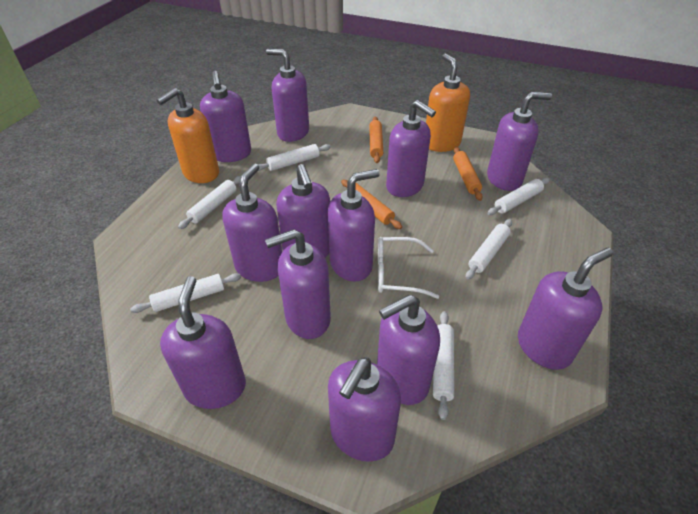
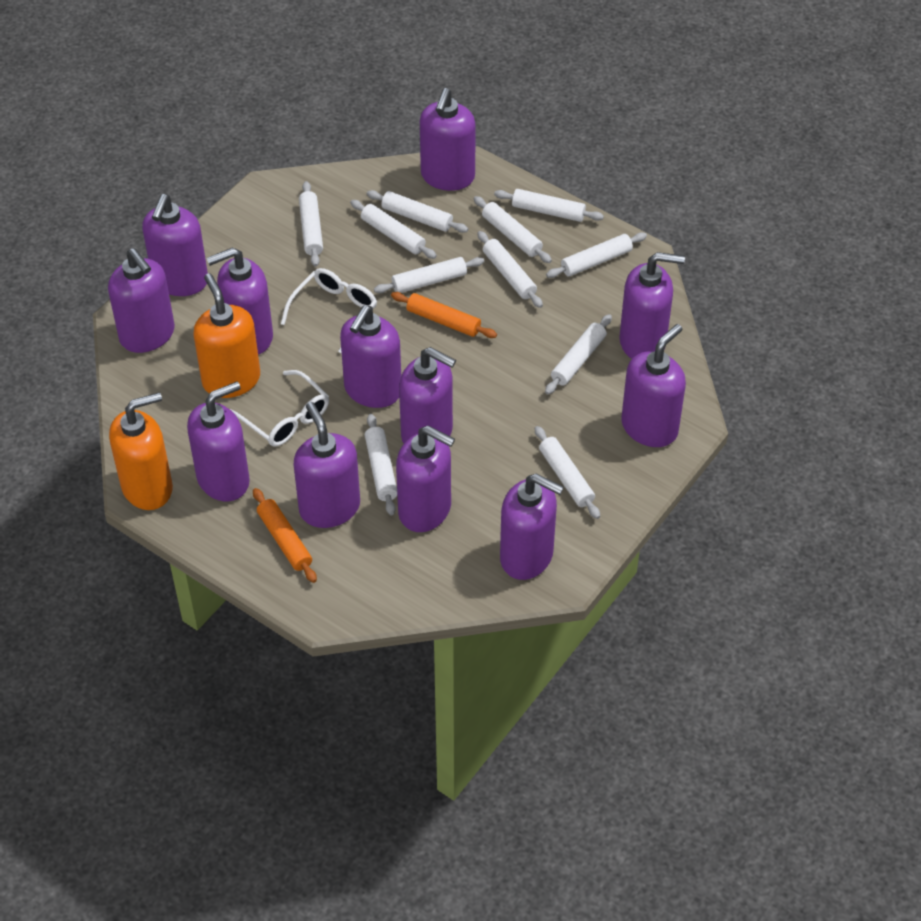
orange rolling pin: 3 -> 2
white glasses: 1 -> 2
white rolling pin: 6 -> 11

